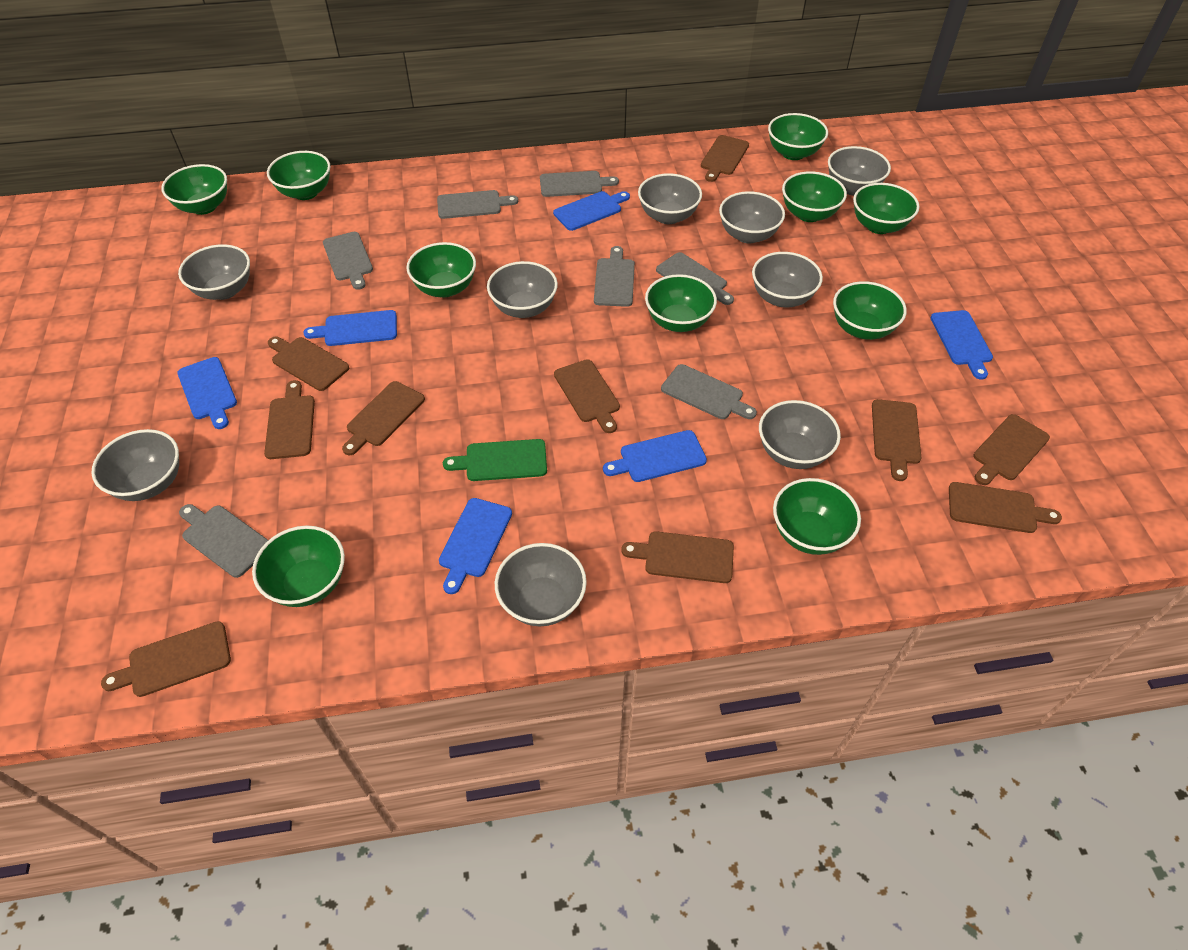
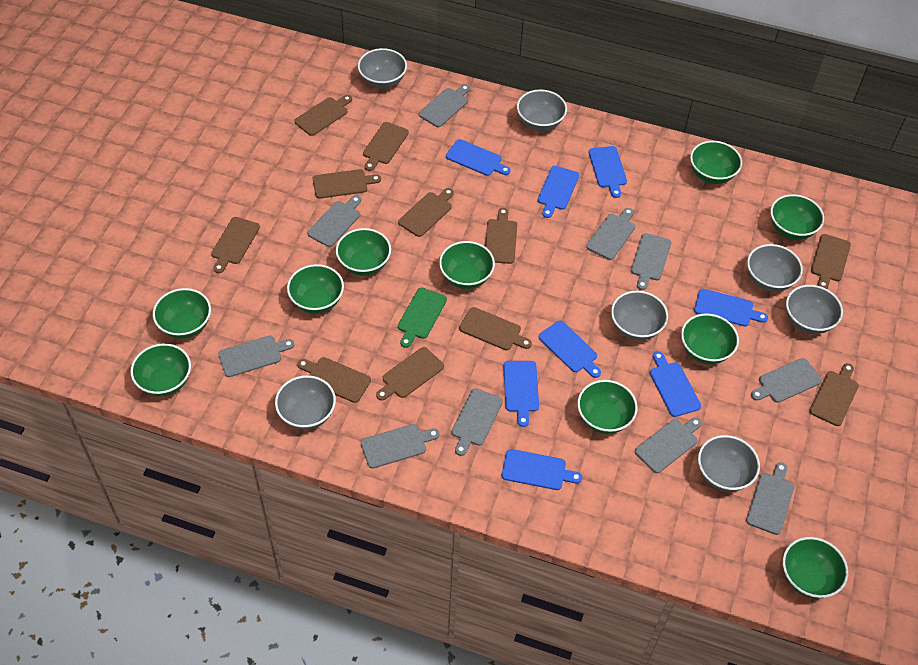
blue cutting board: 6 -> 8
brown cutting board: 10 -> 11
grey bowl: 9 -> 7
grey cutting board: 7 -> 10

